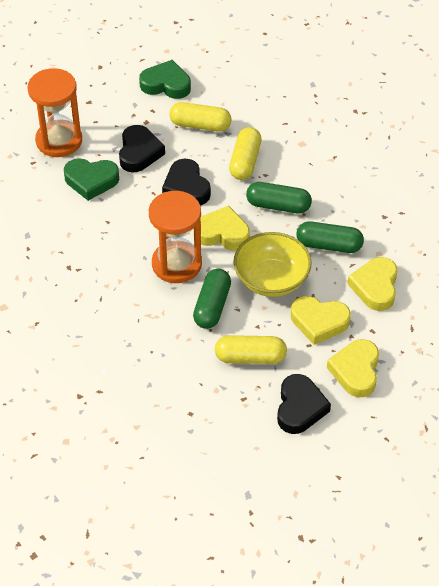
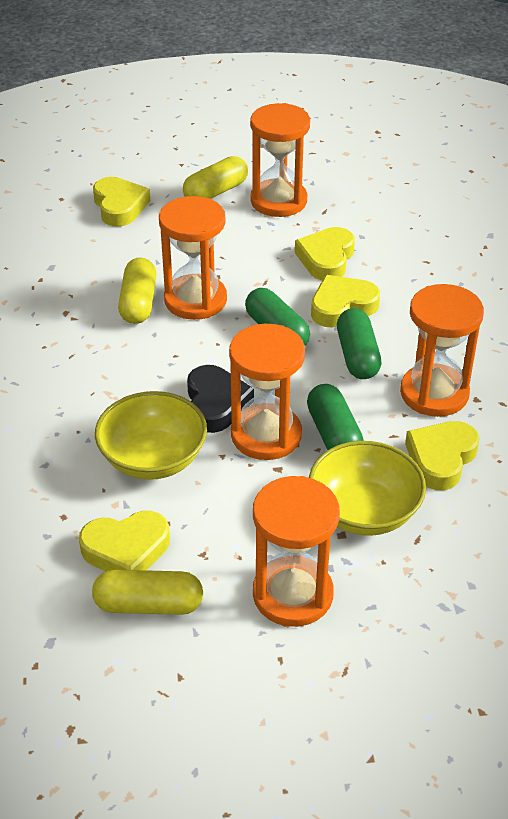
black heart: 3 -> 1
green heart: 2 -> 0
orange hourglass: 2 -> 5
yellow bowl: 1 -> 2
yellow heart: 4 -> 5

